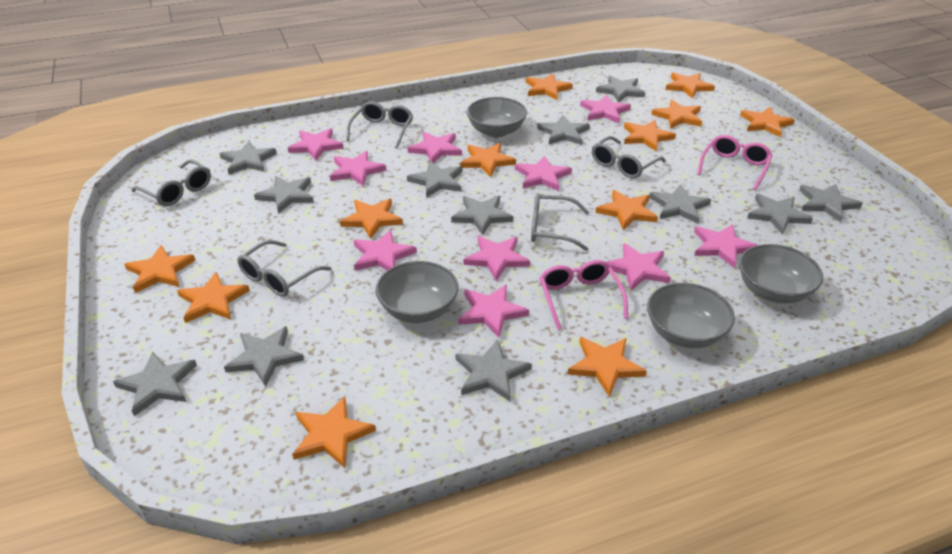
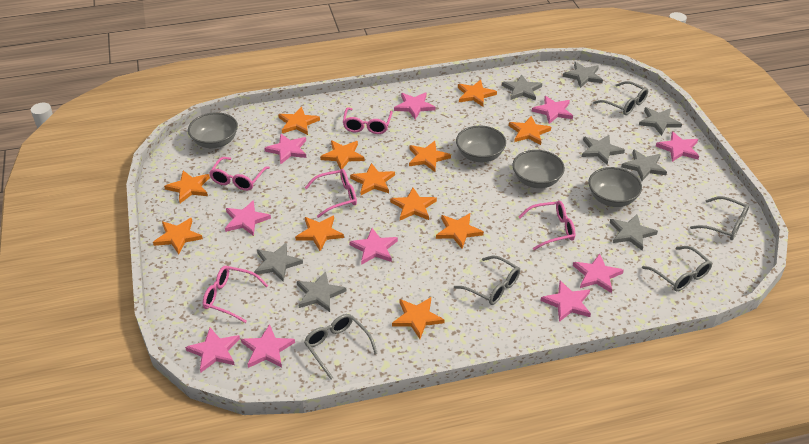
grey star: 12 -> 8
pink glasses: 2 -> 5

